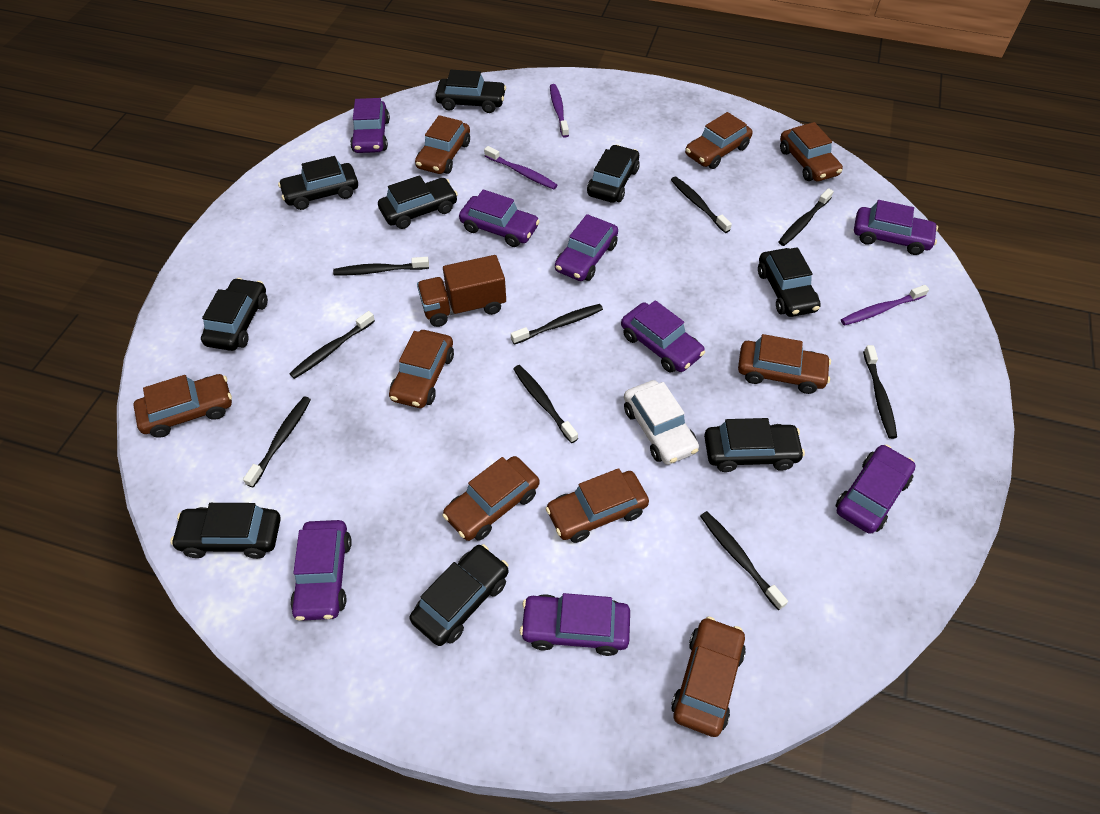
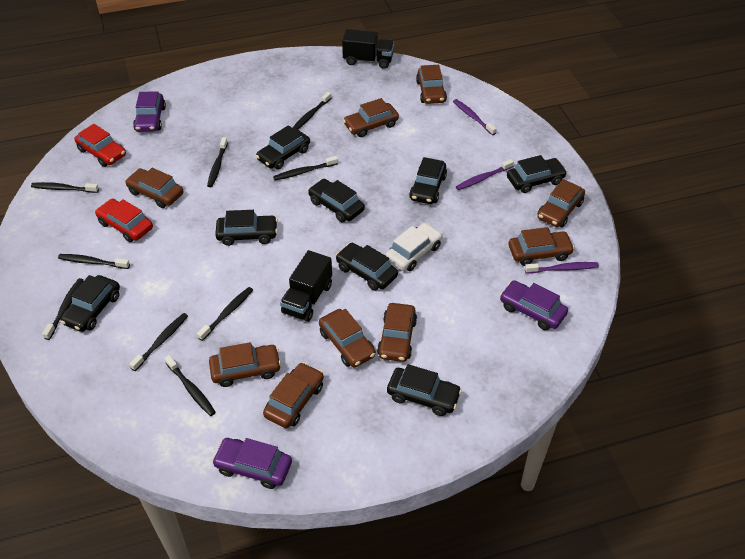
black car: 9 -> 8
black truck: 0 -> 2
brown truck: 1 -> 0
purple car: 8 -> 3
red car: 0 -> 2

